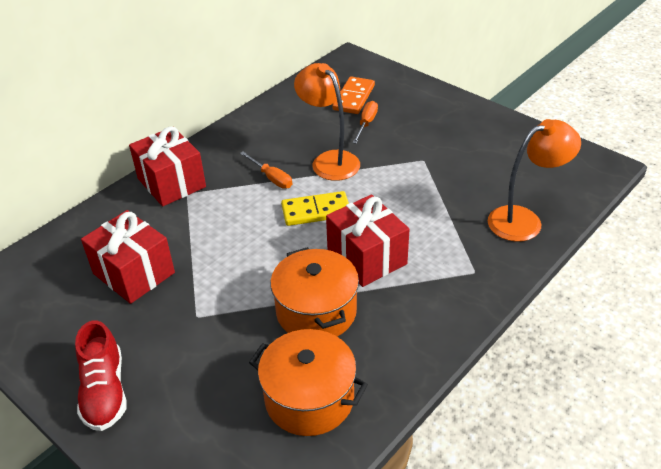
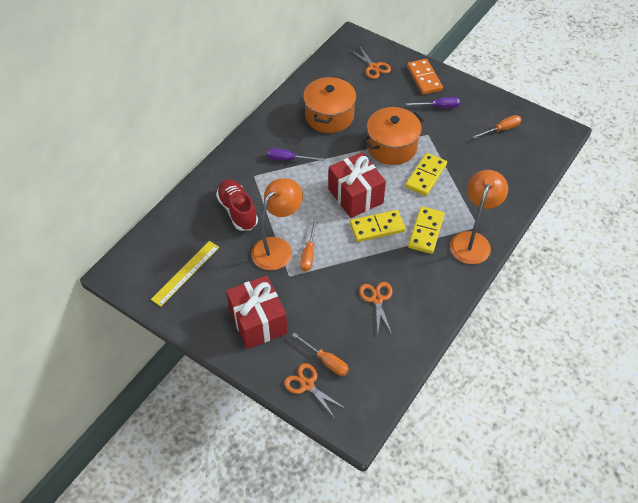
orange scissors: 0 -> 3
orange screwdriver: 2 -> 3
purple screwdriver: 0 -> 2
red gift: 3 -> 2
yellow domino: 1 -> 3
yellow ruler: 0 -> 1

